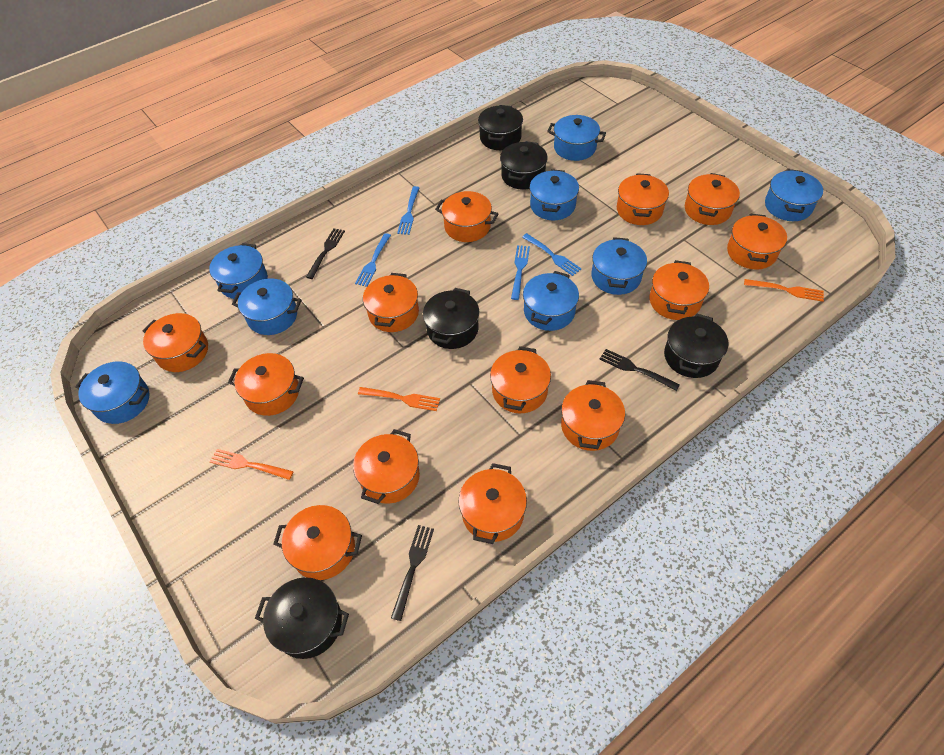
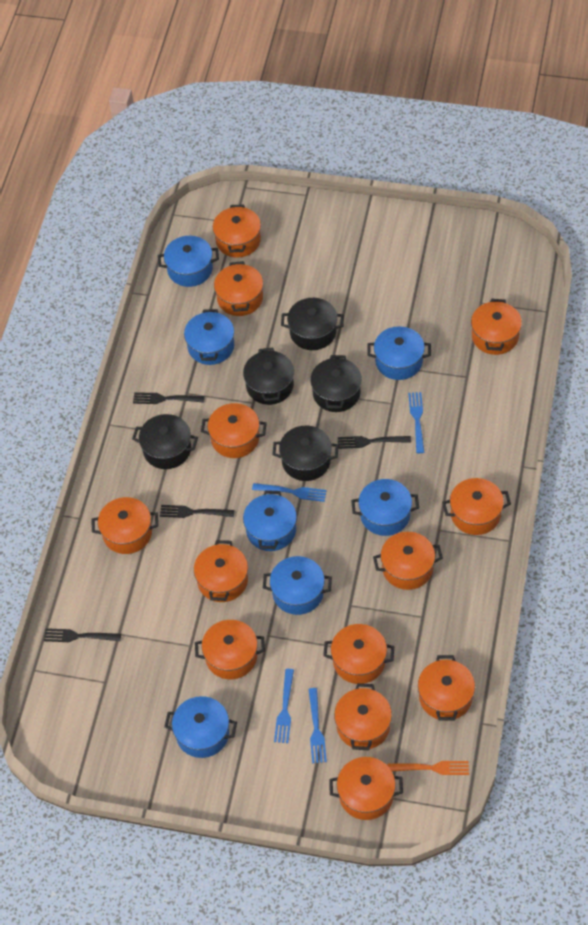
black fork: 3 -> 4
blue pot: 8 -> 7
orange fork: 3 -> 1

